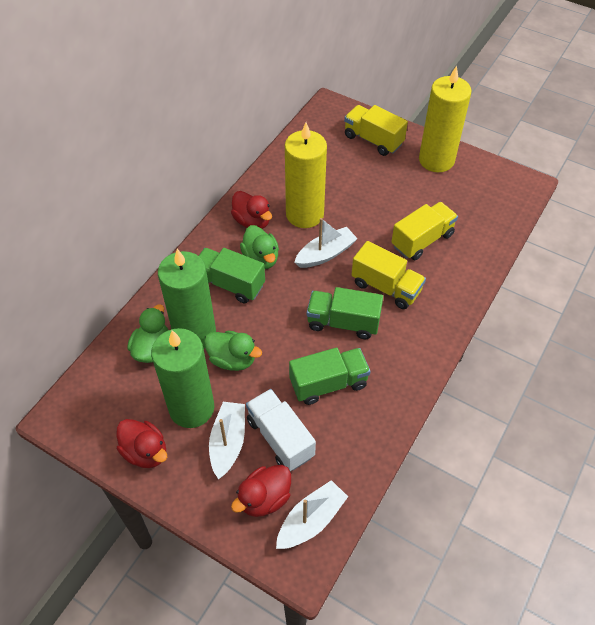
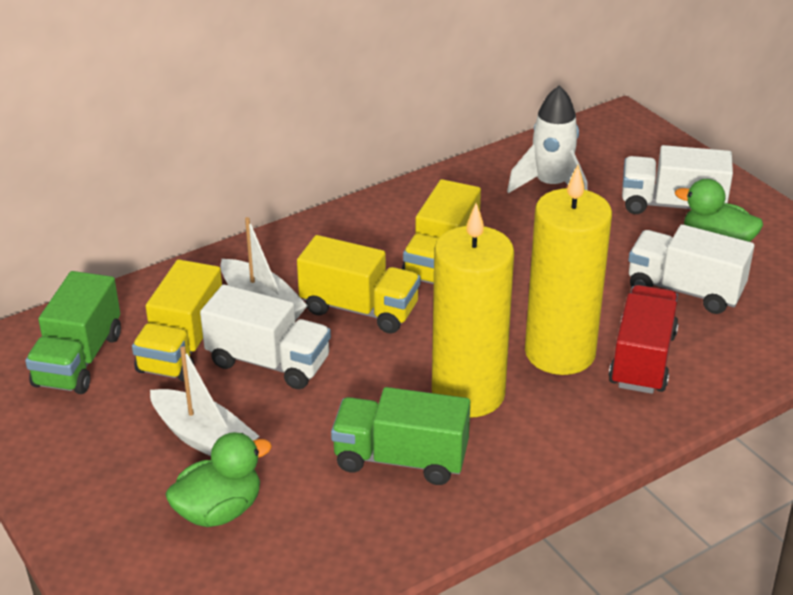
green candle: 2 -> 0
green duck: 3 -> 2
green truck: 3 -> 2
red duck: 3 -> 0
red truck: 0 -> 1
white boat: 3 -> 2
white rocket: 0 -> 1
white truck: 1 -> 3

